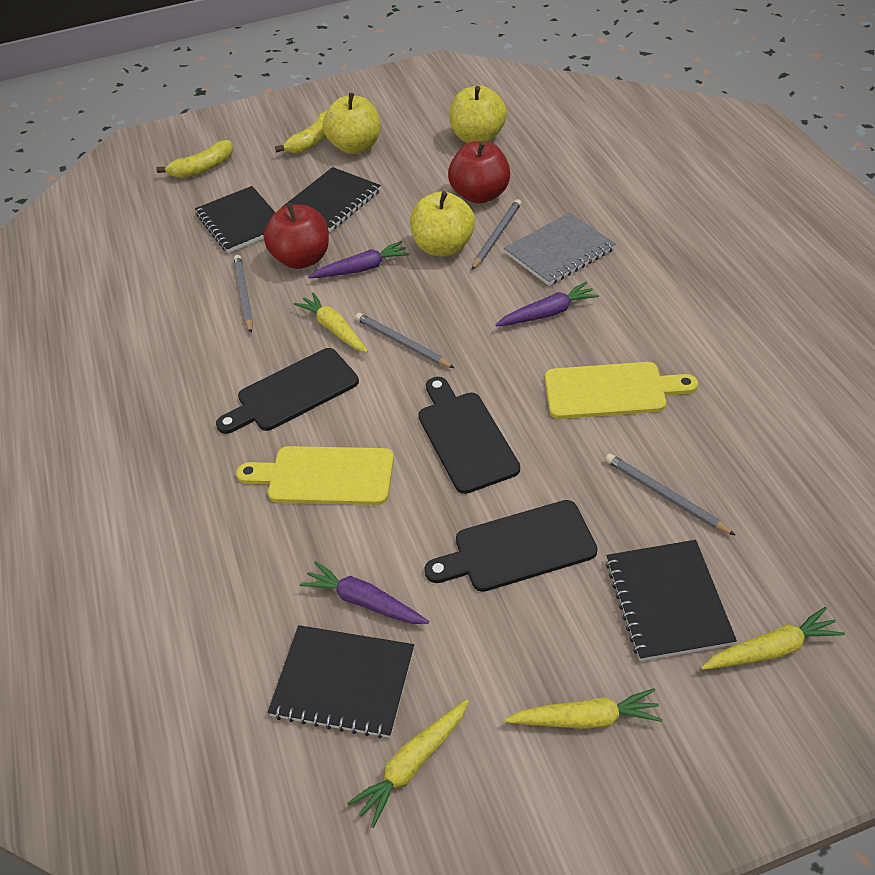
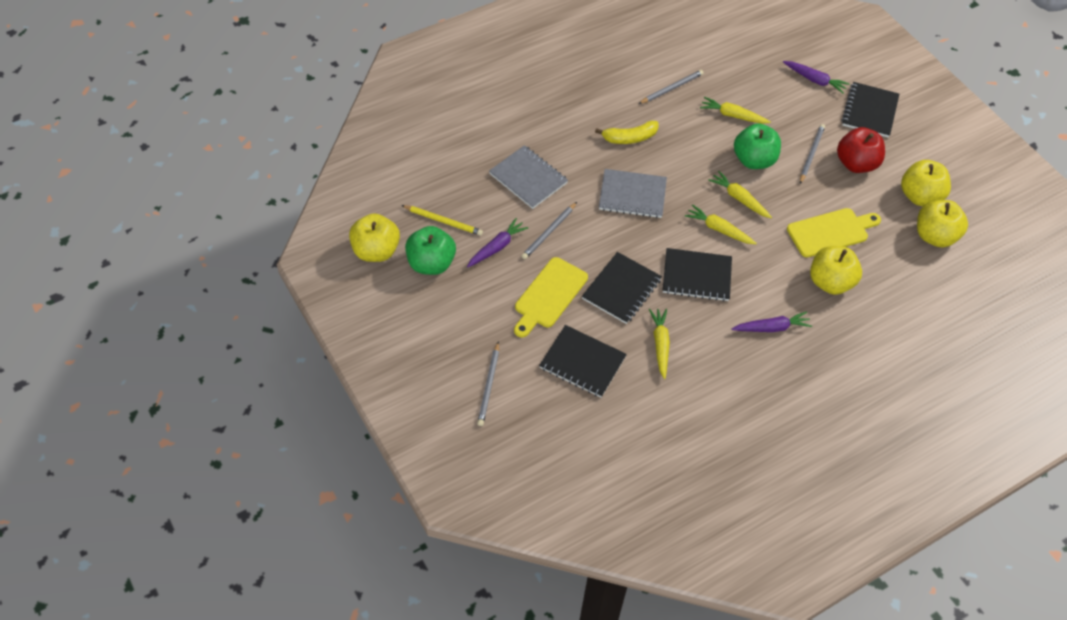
black cutting board: 3 -> 0
green apple: 0 -> 2
grey notebook: 1 -> 2
red apple: 2 -> 1
yellow apple: 3 -> 4
yellow banana: 2 -> 1
yellow pencil: 0 -> 1

